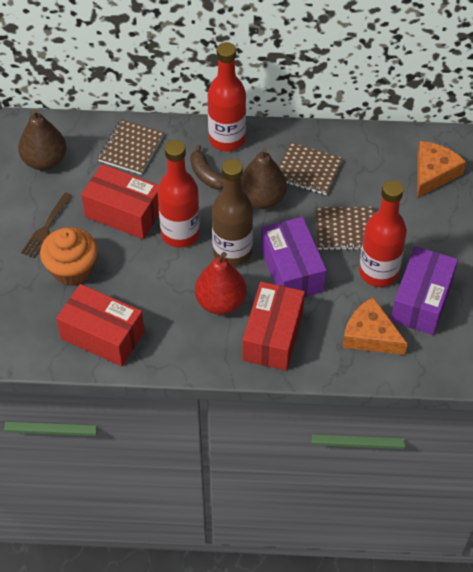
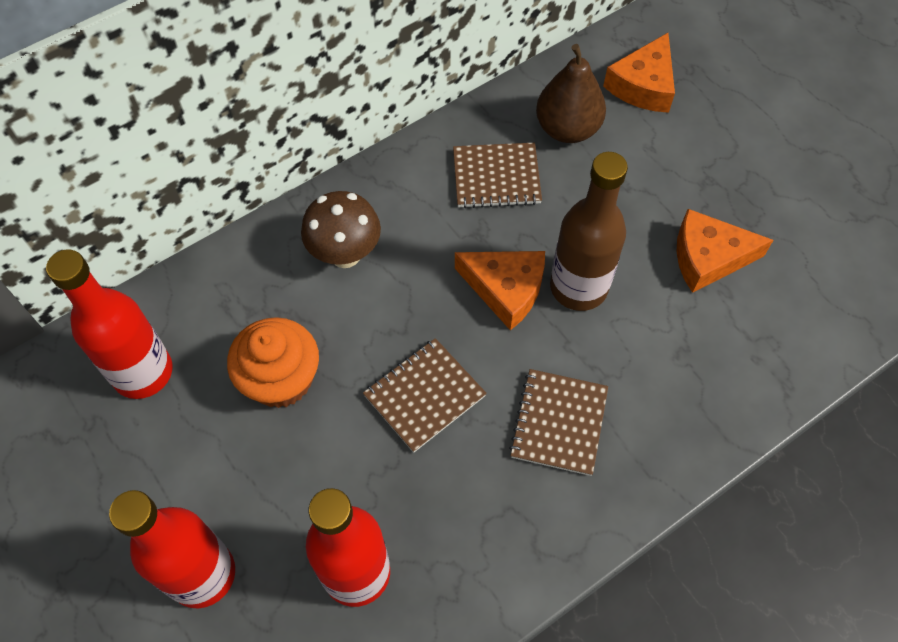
brown banana: 1 -> 0
brown fork: 1 -> 0
brown mushroom: 0 -> 1
brown pear: 2 -> 1
orange cheese: 2 -> 3
purple box: 2 -> 0
red box: 3 -> 0
red pear: 1 -> 0

